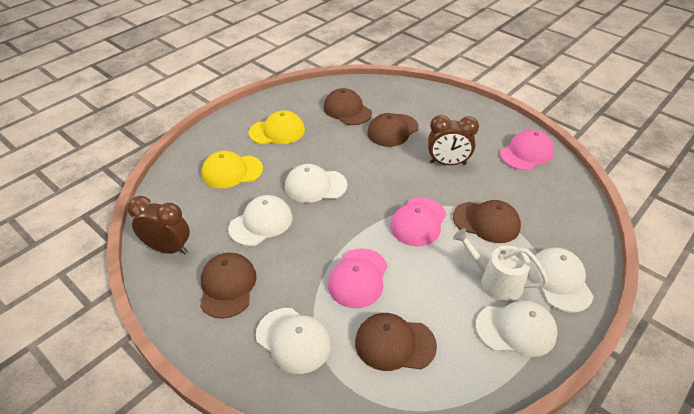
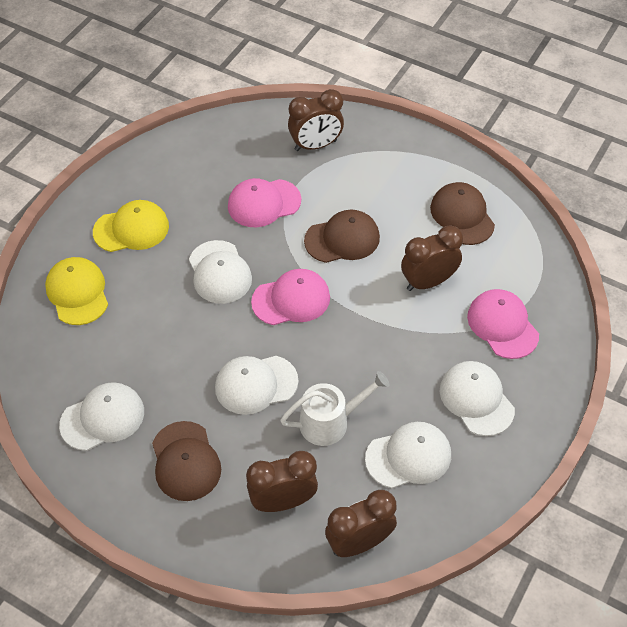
brown cap: 5 -> 3
brown clock: 2 -> 4

